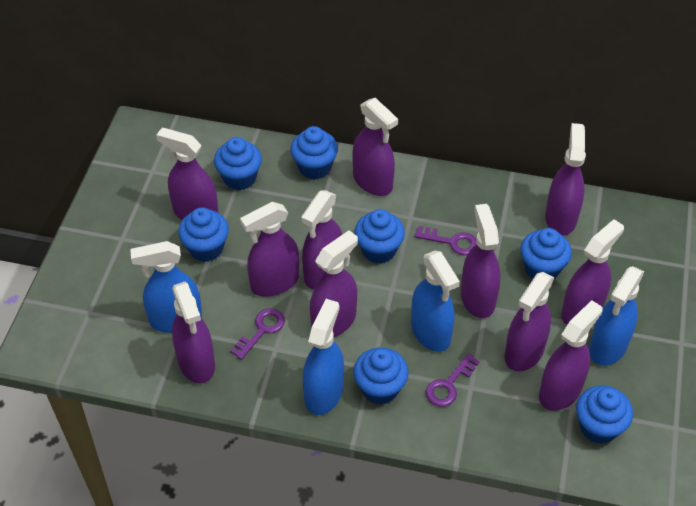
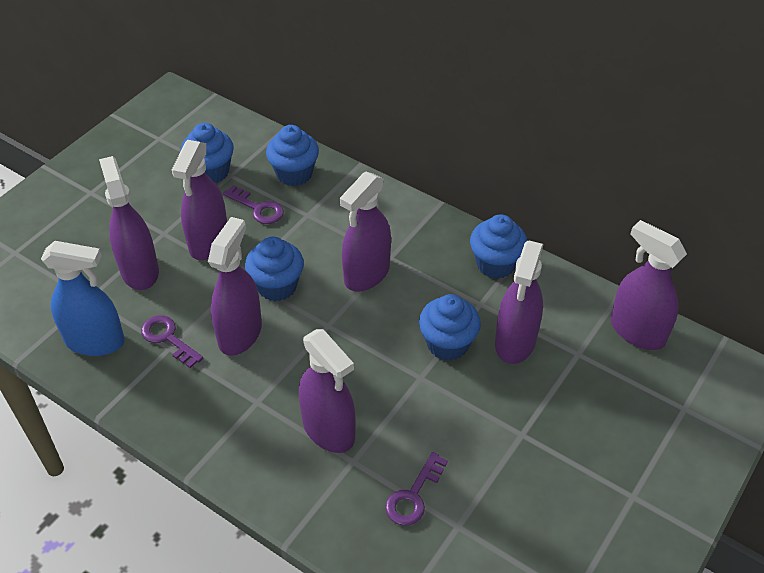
blue cupcake: 7 -> 5
blue spray bottle: 4 -> 1
purple spray bottle: 11 -> 7

